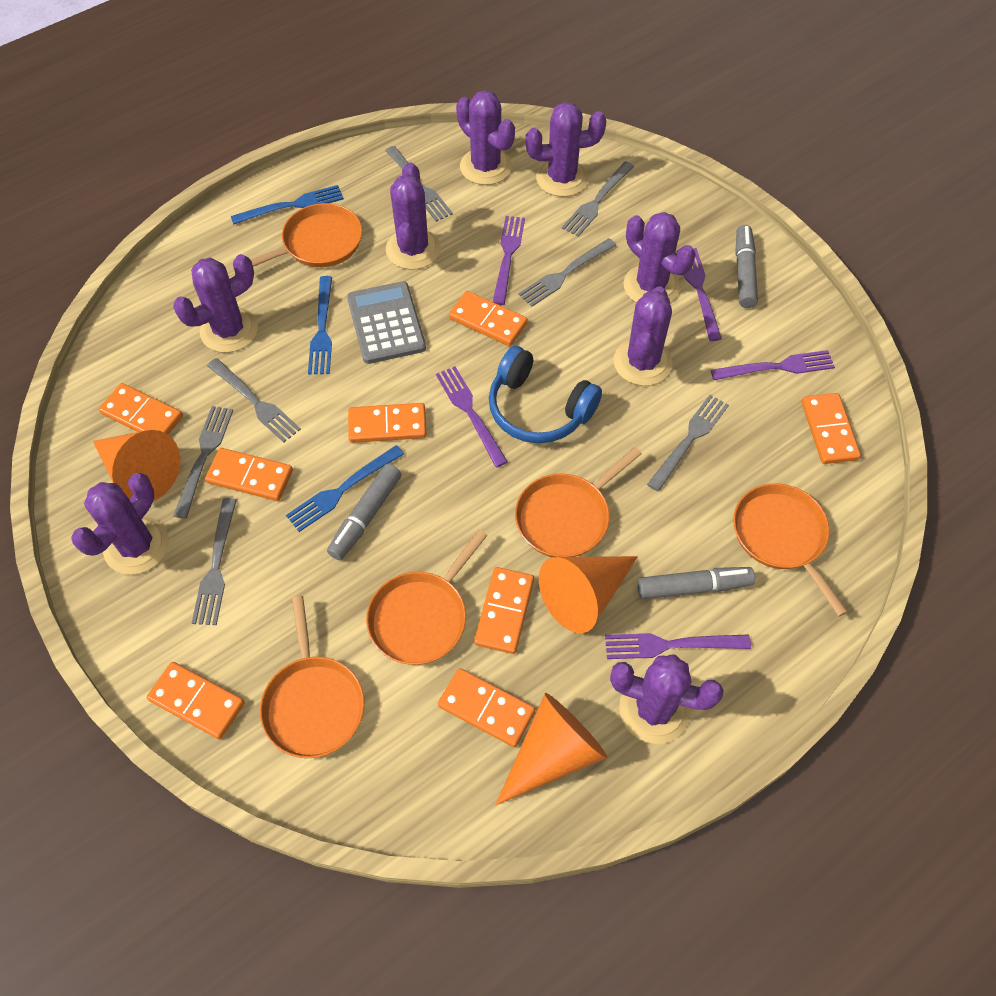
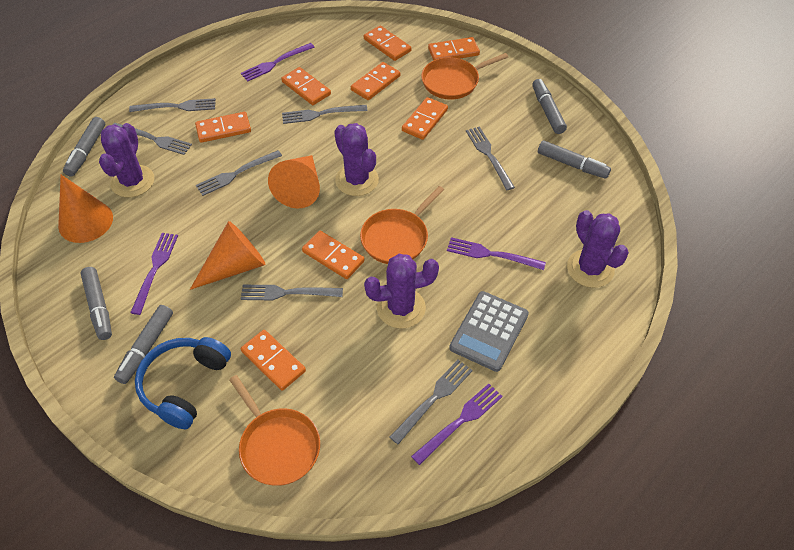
blue fork: 3 -> 0
grey marker: 3 -> 5
orange pan: 5 -> 3
purple cactus: 8 -> 4
purple fork: 5 -> 4

